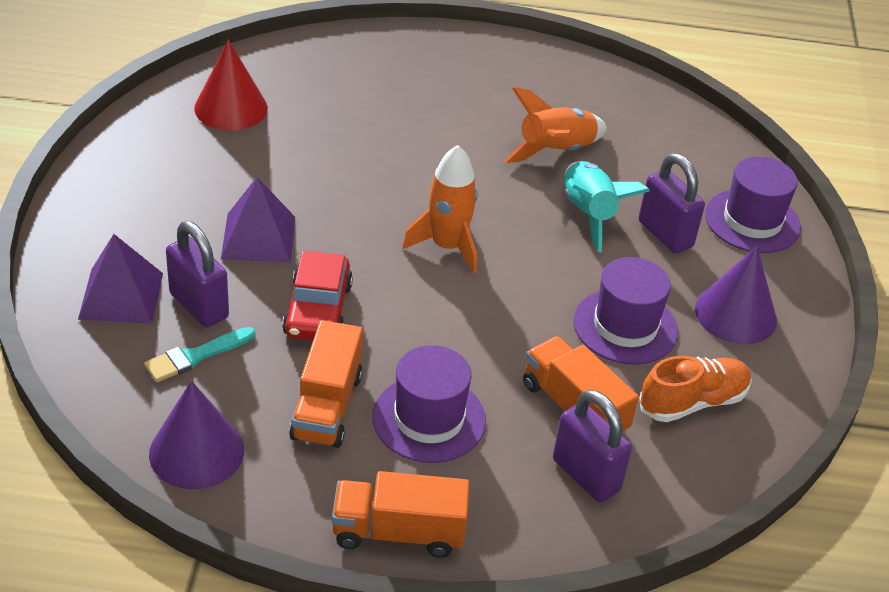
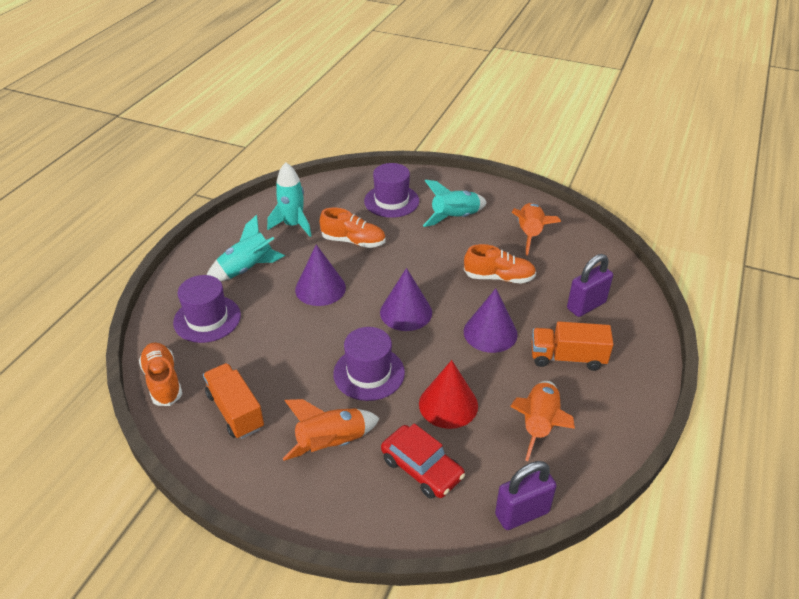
orange rocket: 2 -> 3
orange shoe: 1 -> 3
orange truck: 3 -> 2
purple cone: 2 -> 3
purple padlock: 3 -> 2
purple pyramid: 2 -> 0
turquoise brush: 1 -> 0
turquoise rocket: 1 -> 3

